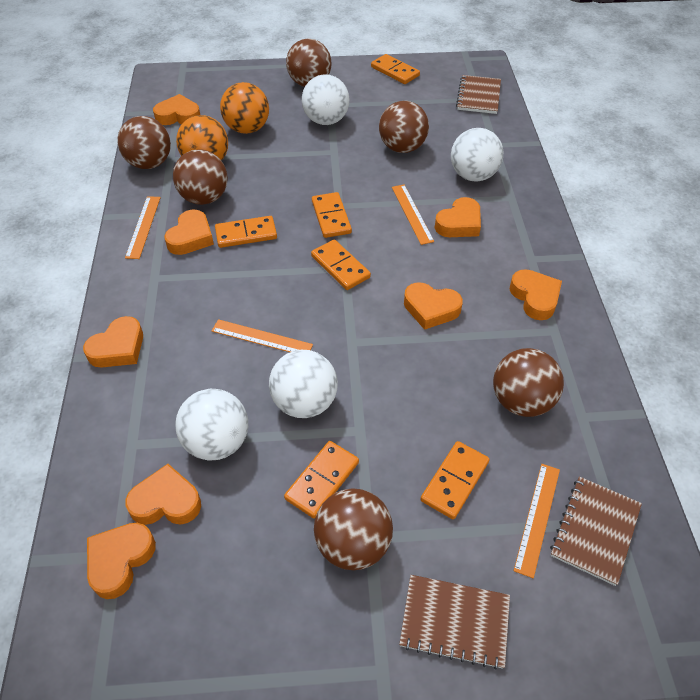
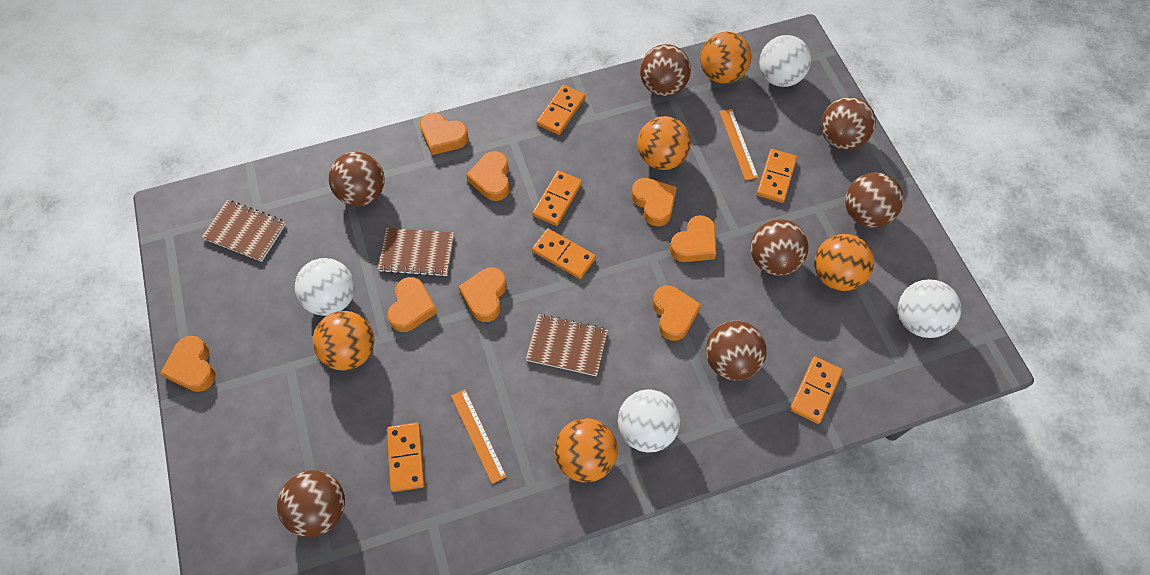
brown ball: 6 -> 7
orange ball: 2 -> 5
orange ruler: 4 -> 2

